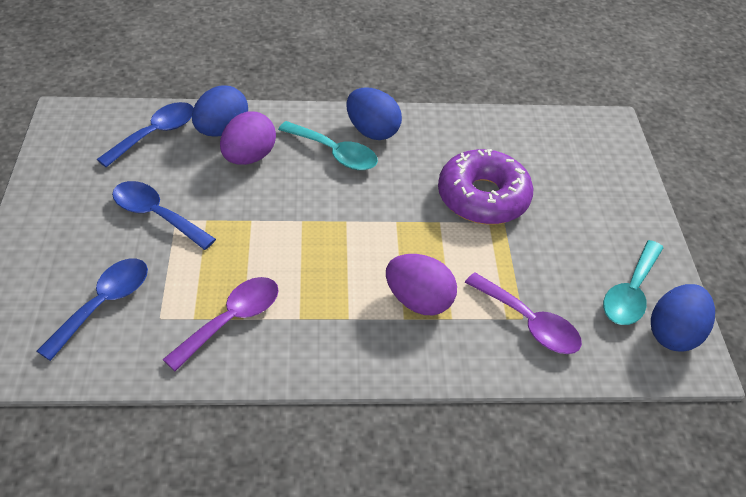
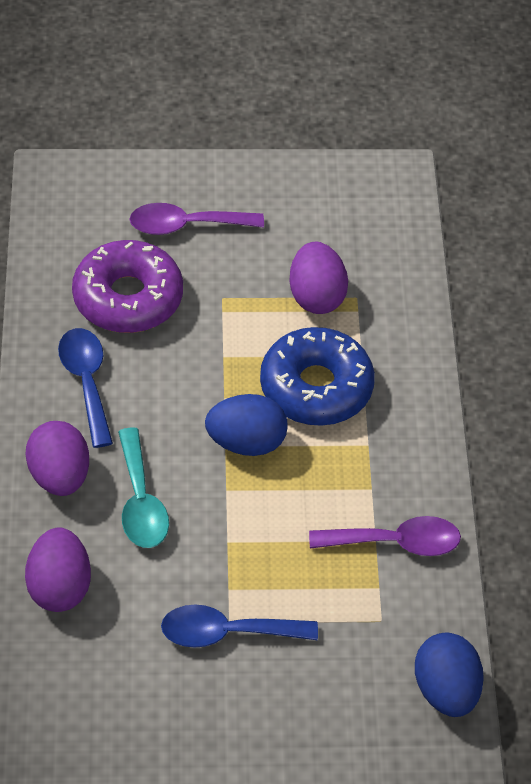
blue donut: 0 -> 1
blue egg: 3 -> 2
blue spoon: 3 -> 2
purple egg: 2 -> 3
turquoise spoon: 2 -> 1

